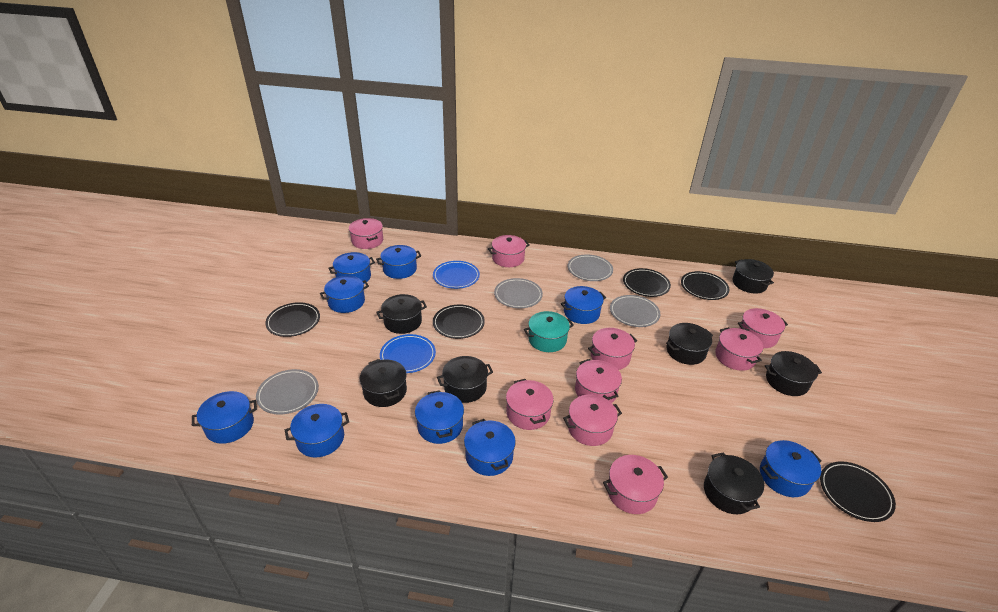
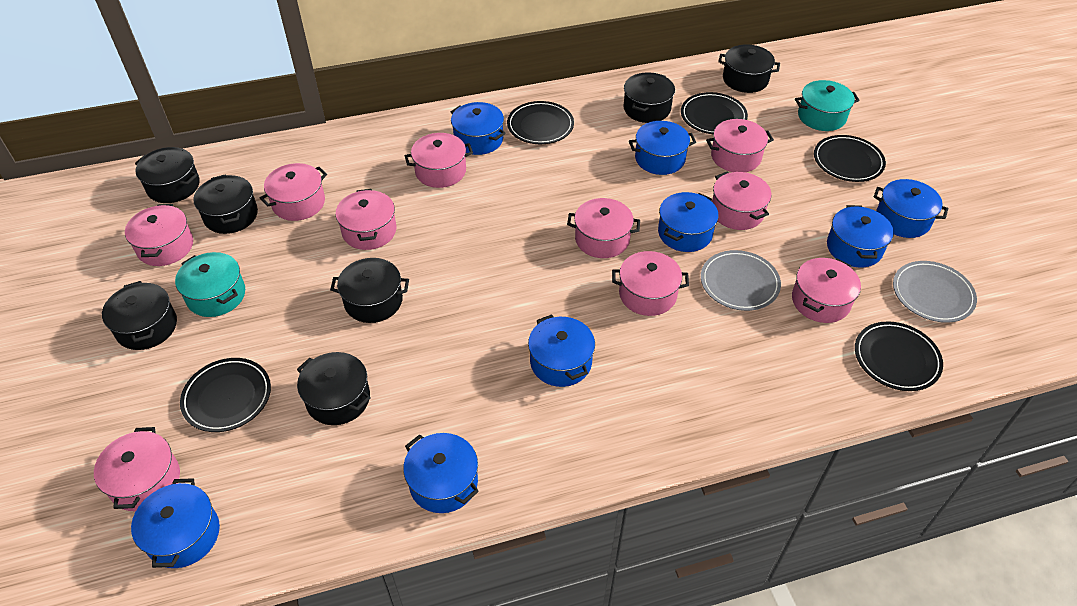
blue plate: 2 -> 0
blue pot: 9 -> 8
grey plate: 4 -> 2
pink pot: 9 -> 10
turquoise pot: 1 -> 2

